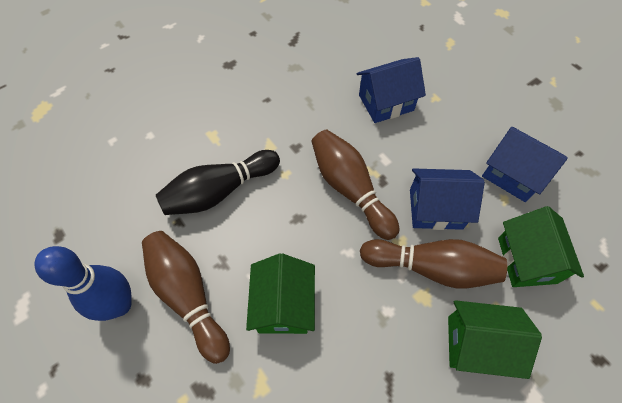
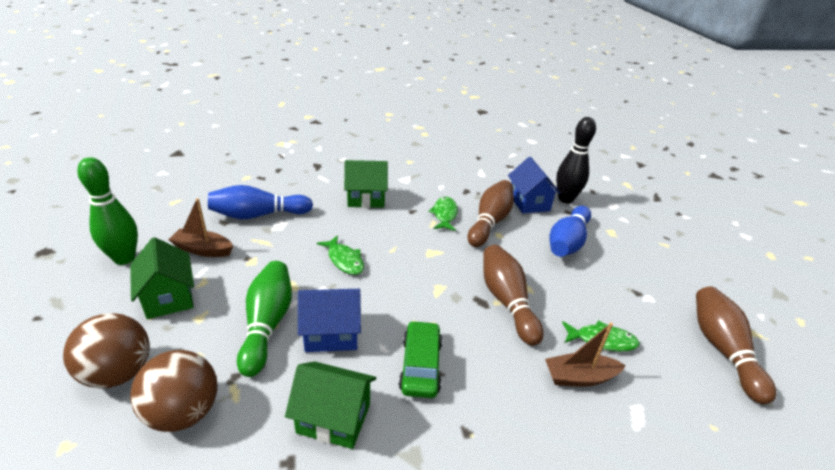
blue bowling pin: 1 -> 2
blue house: 3 -> 2
brown ball: 0 -> 2
brown boat: 0 -> 2
green bowling pin: 0 -> 2
green car: 0 -> 1
green fish: 0 -> 3

